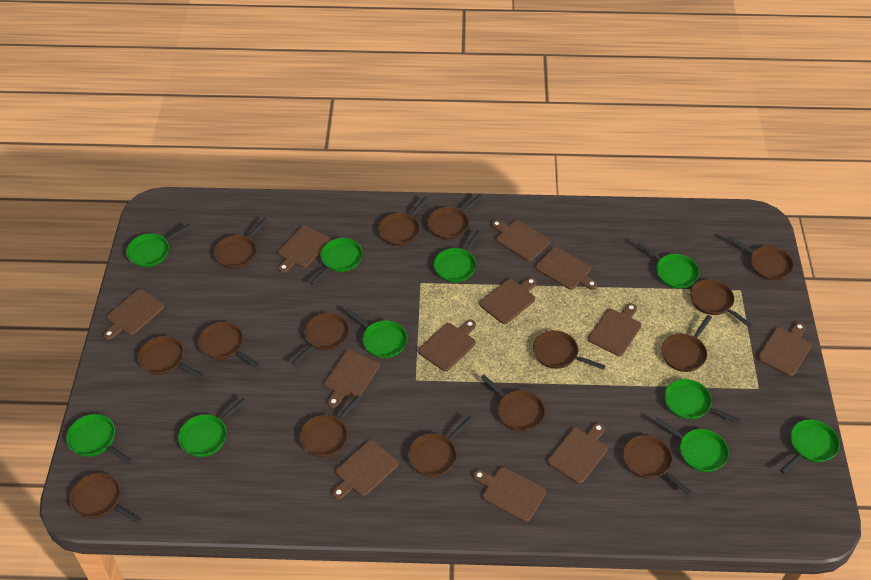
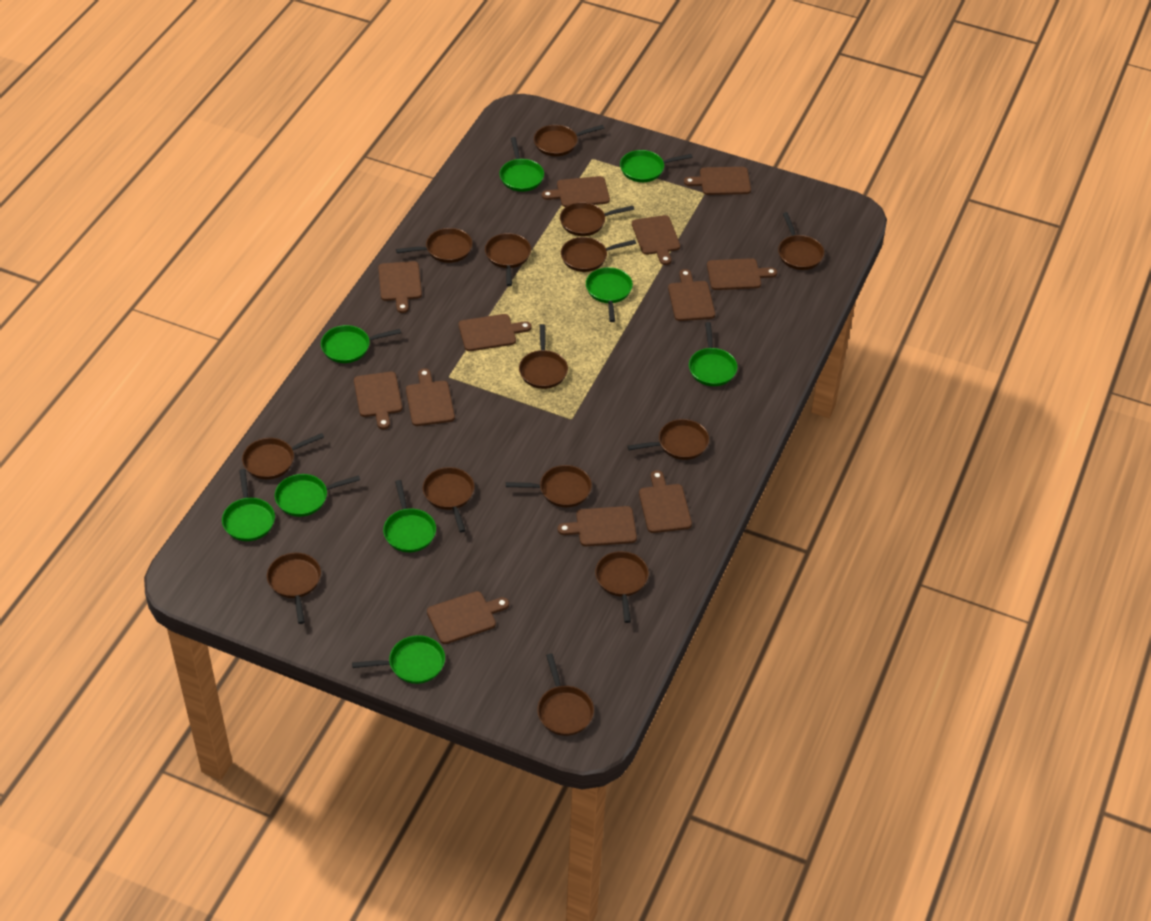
brown pan: 15 -> 14
green pan: 10 -> 9

